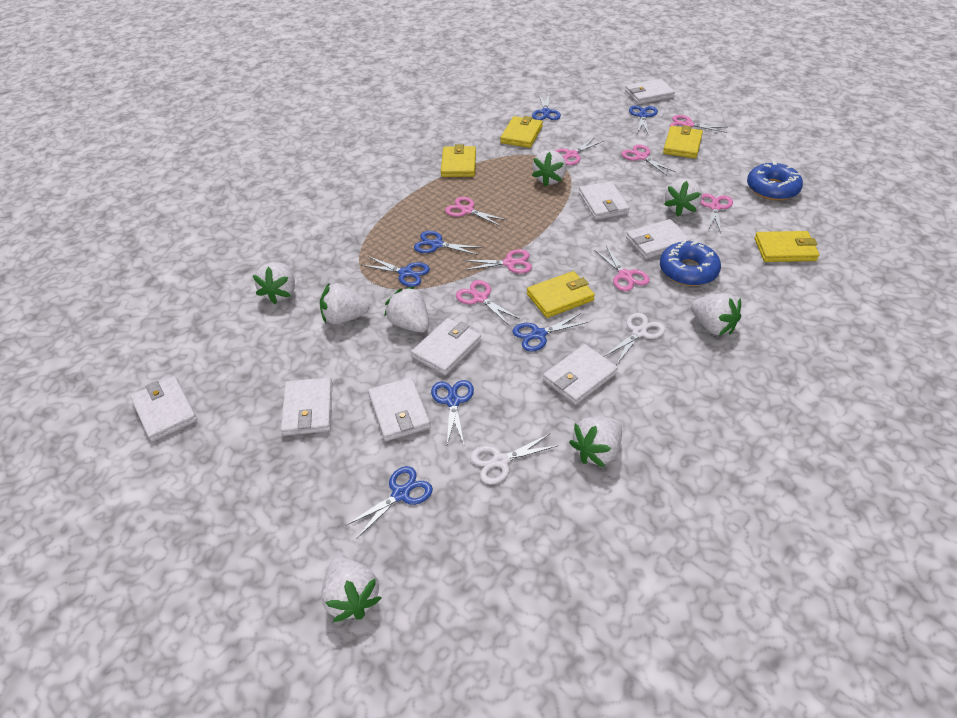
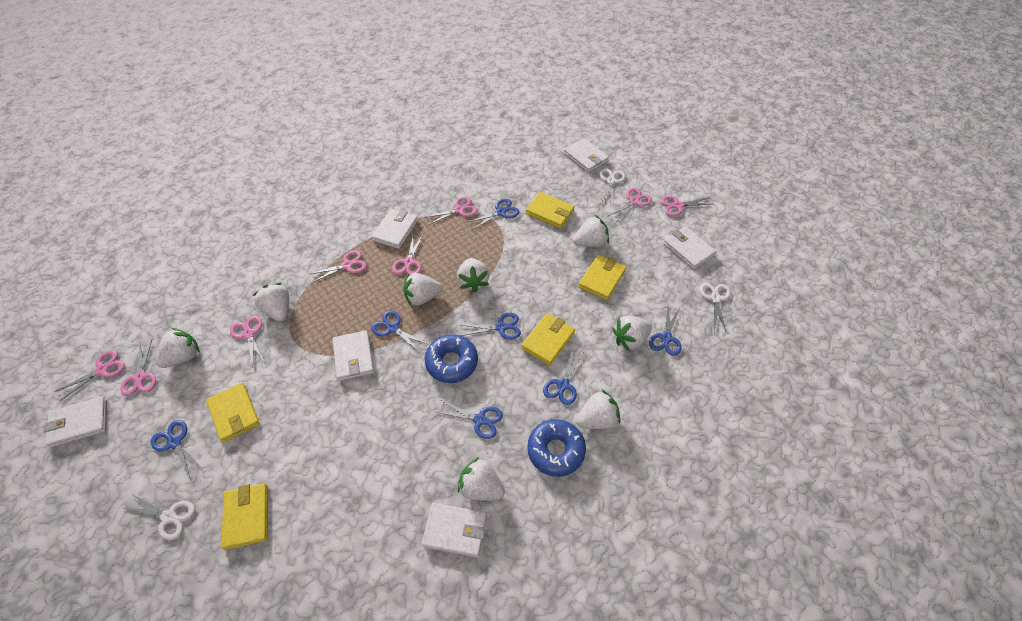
white scissors: 2 -> 3
white wallet: 8 -> 6

